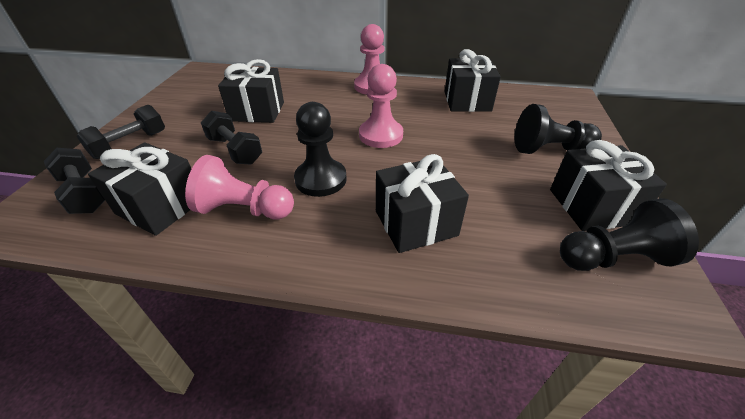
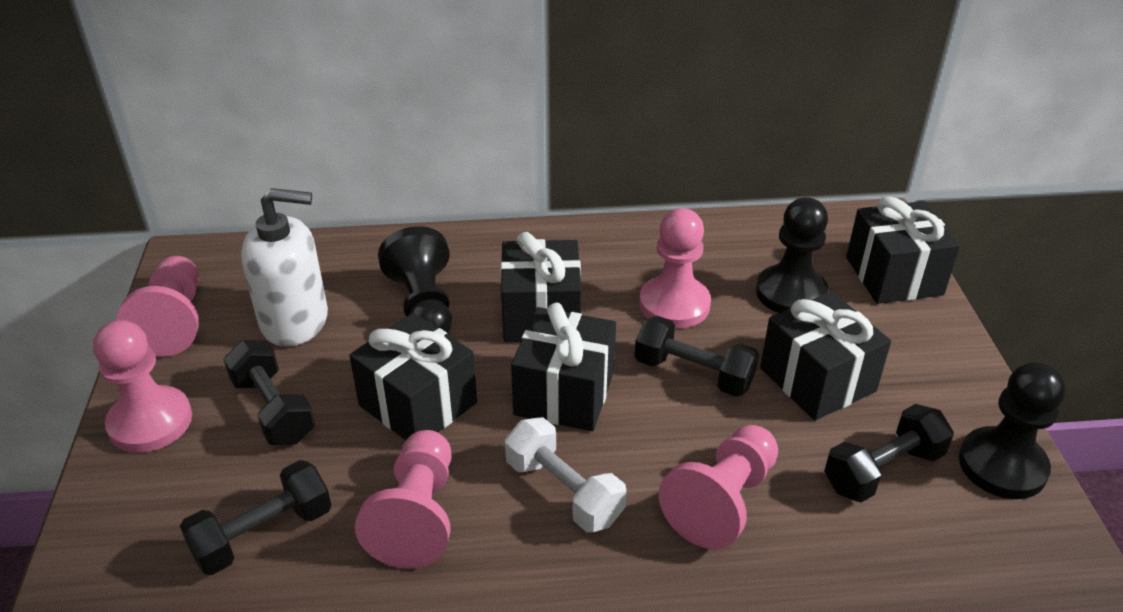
black dumbbell: 3 -> 4
pink pawn: 3 -> 5
white dumbbell: 0 -> 1
white soap dispenser: 0 -> 1

